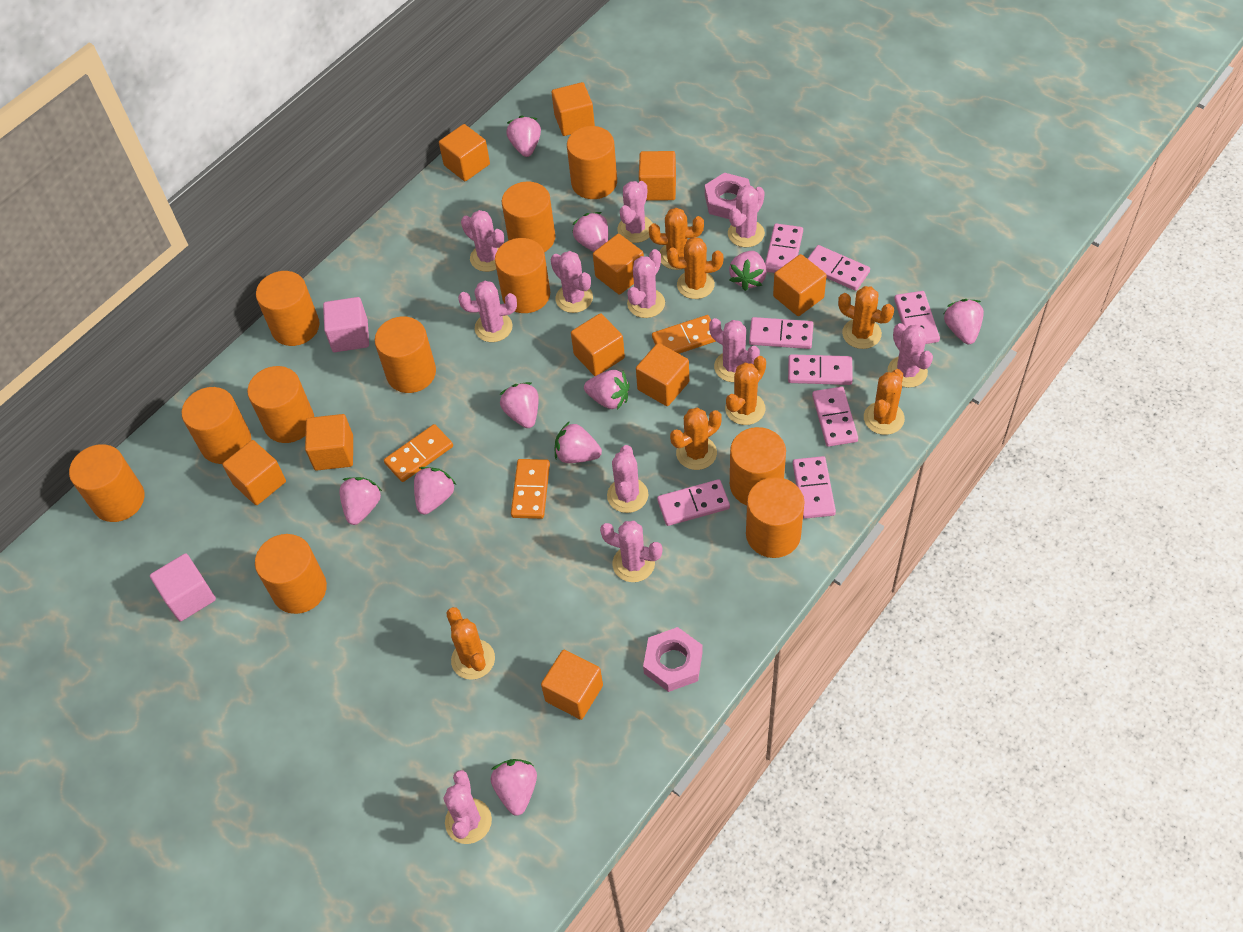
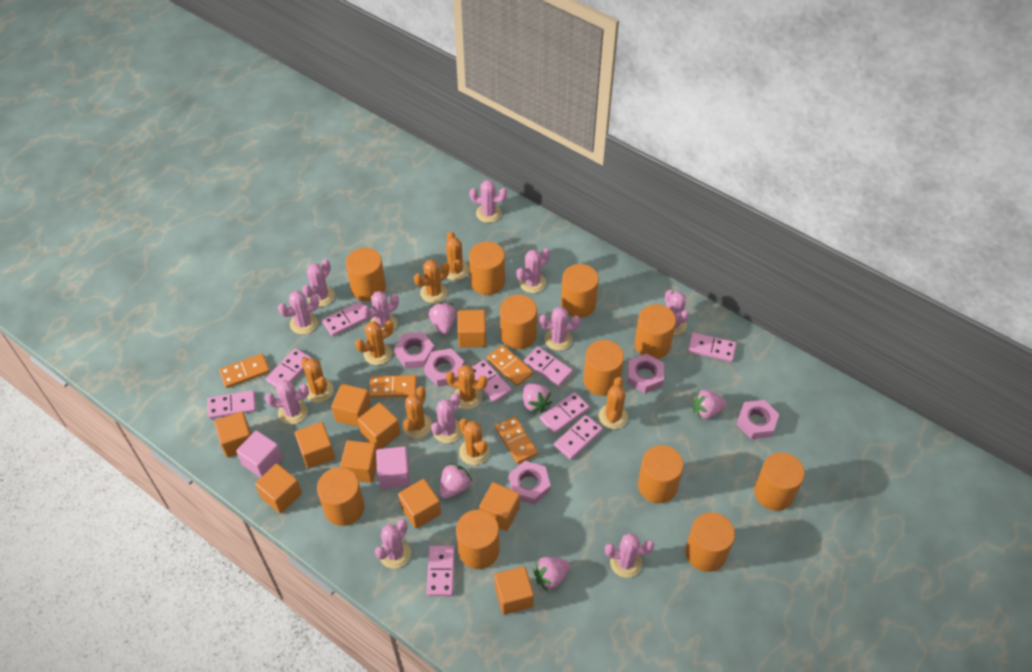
orange cactus: 7 -> 8
orange domino: 3 -> 4
pink domino: 8 -> 9
pink nut: 2 -> 5
pink strawberry: 10 -> 5

